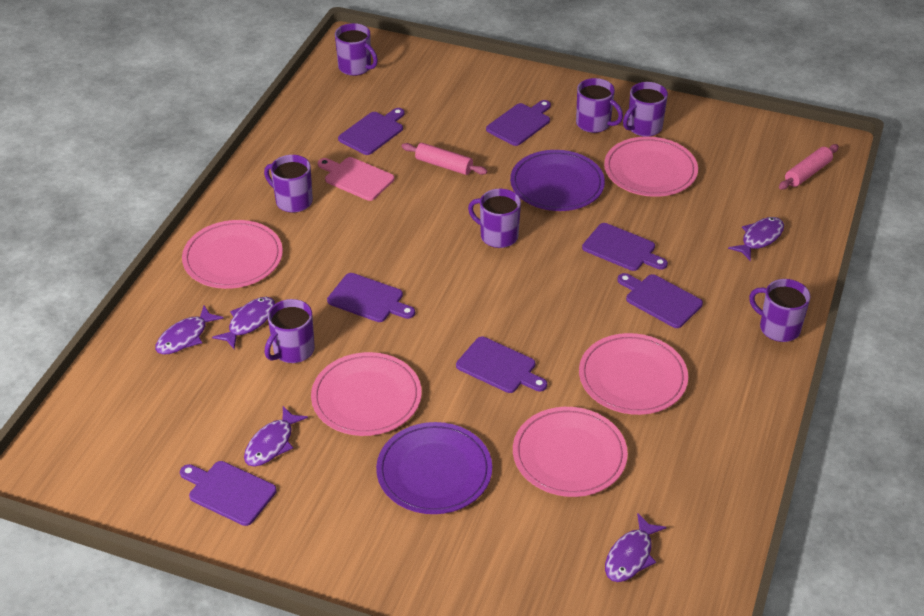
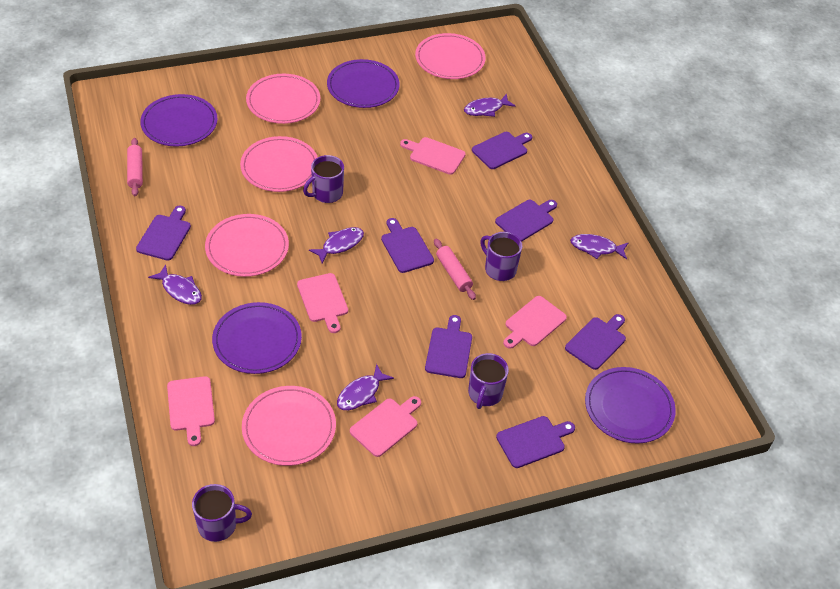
pink cutting board: 1 -> 5
purple mug: 7 -> 4
purple plate: 2 -> 4

